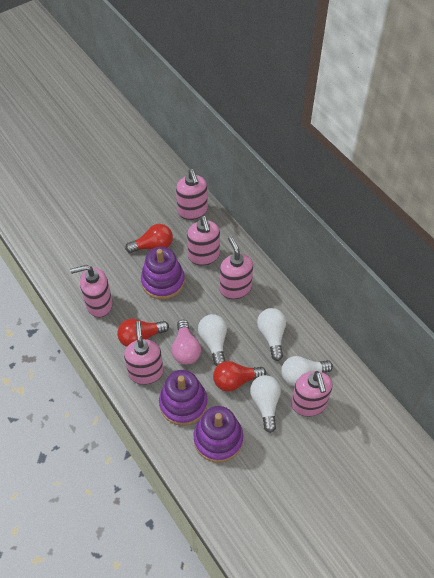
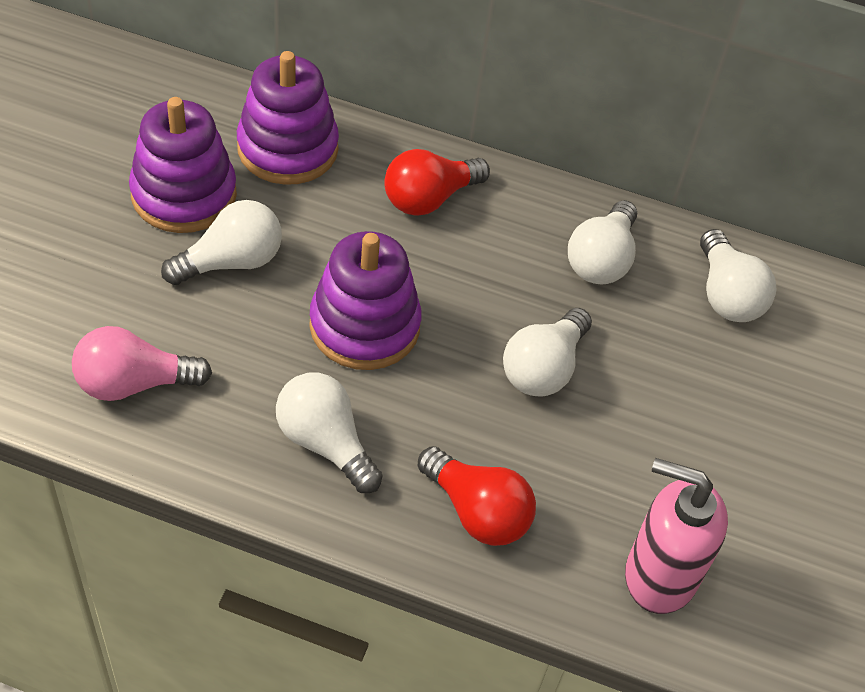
pink soap dispenser: 6 -> 1
red light bulb: 3 -> 2
white light bulb: 4 -> 5

